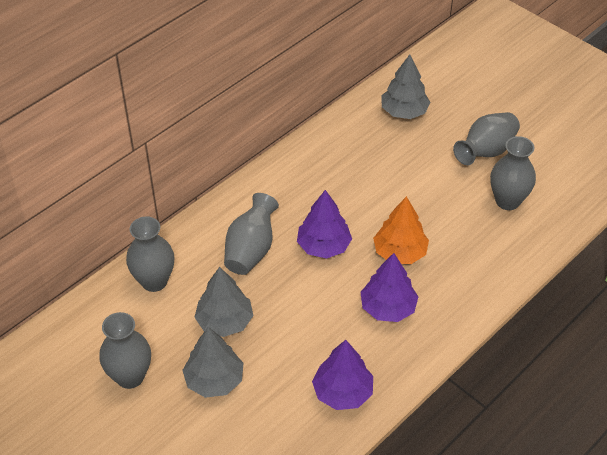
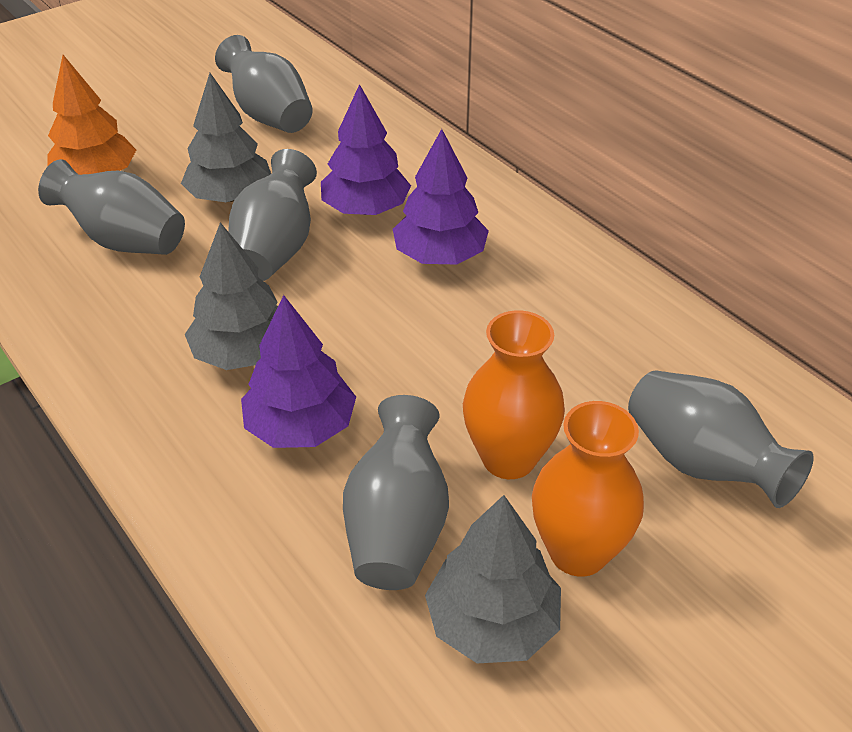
orange vase: 0 -> 2

